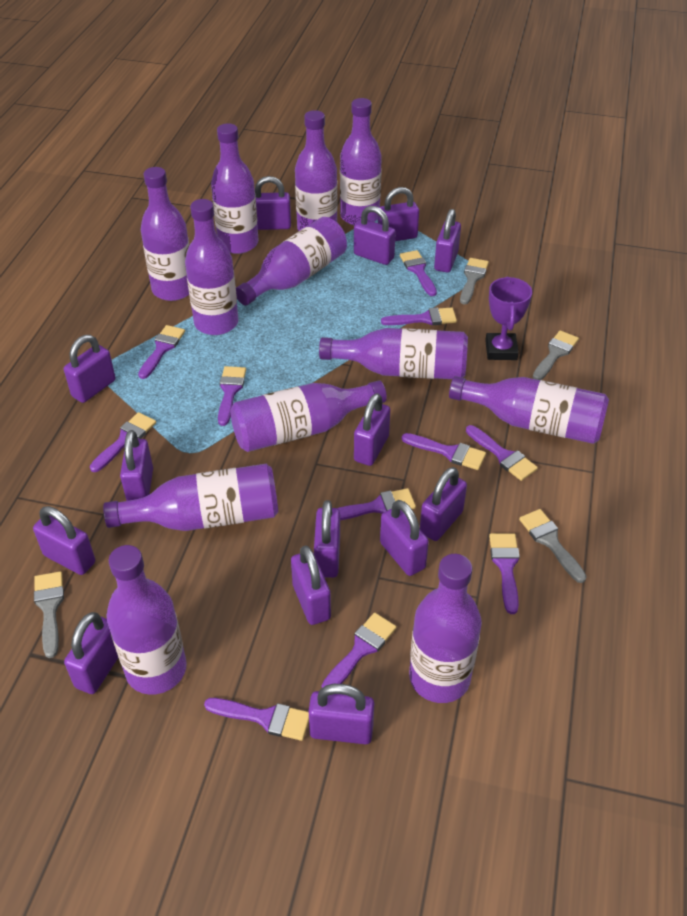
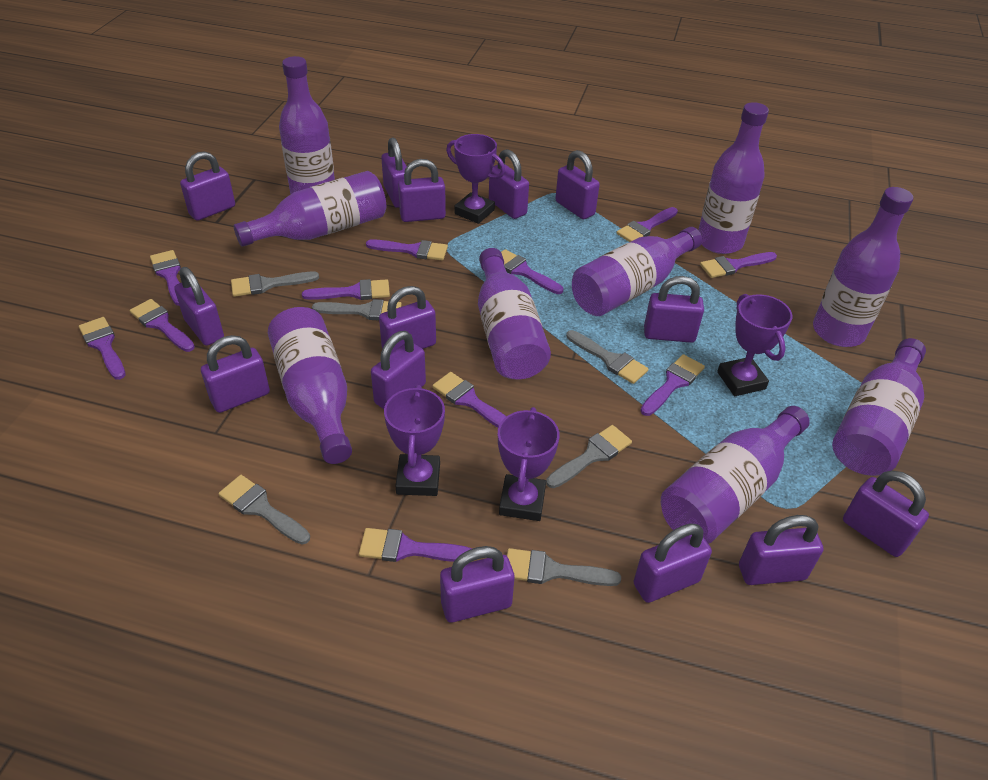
grey brush: 4 -> 6
purple bottle: 12 -> 9
purple trophy: 1 -> 4

